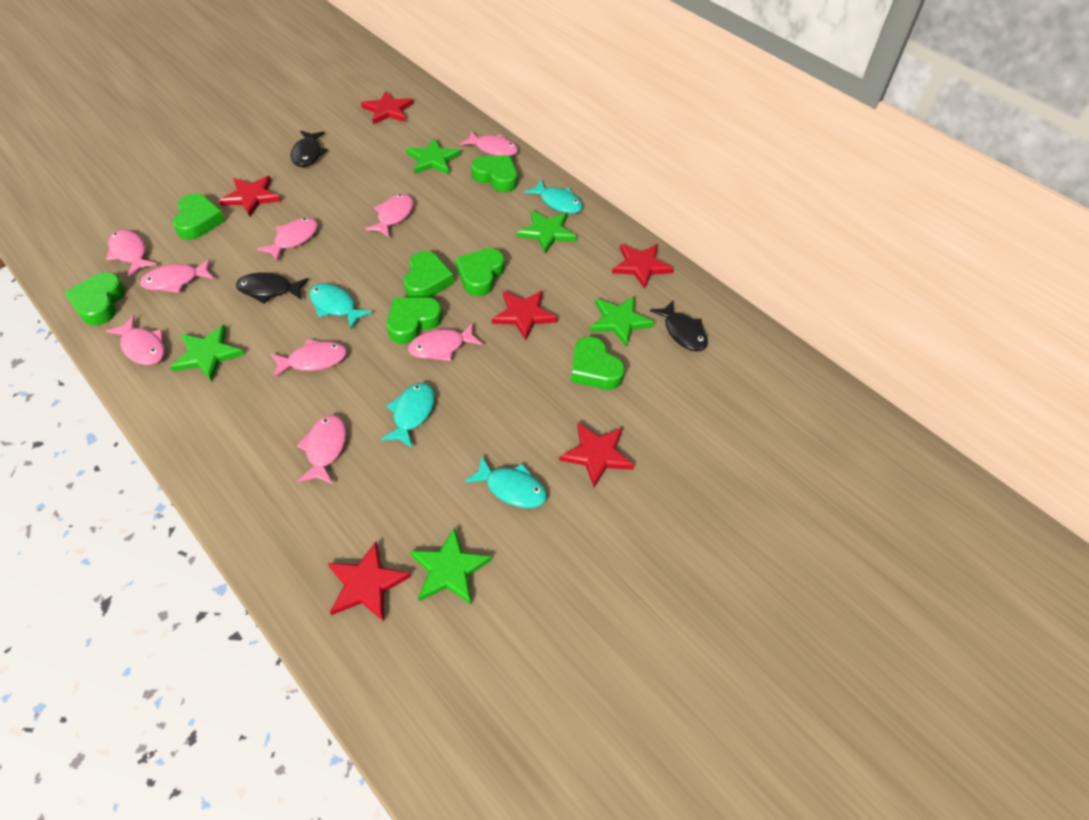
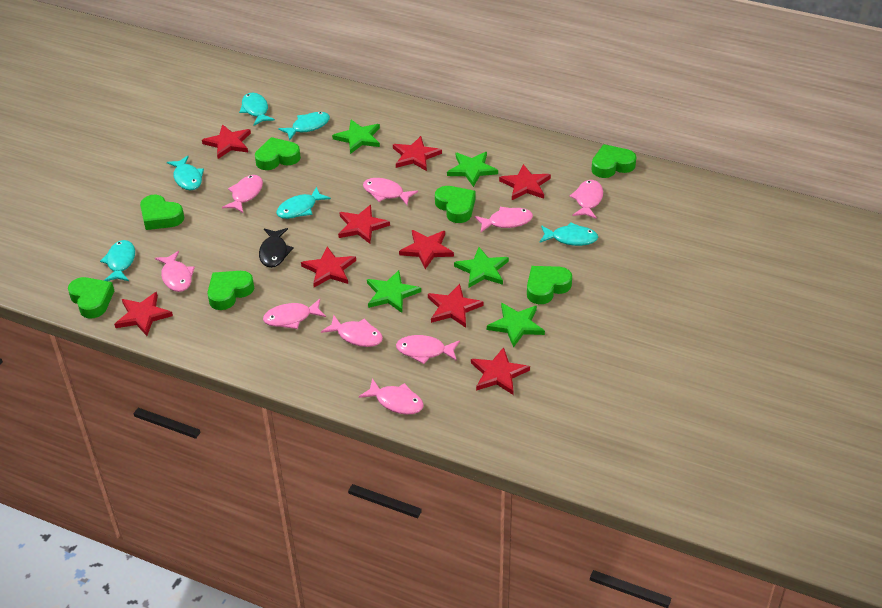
black fish: 3 -> 1
red star: 6 -> 9
turquoise fish: 4 -> 6

